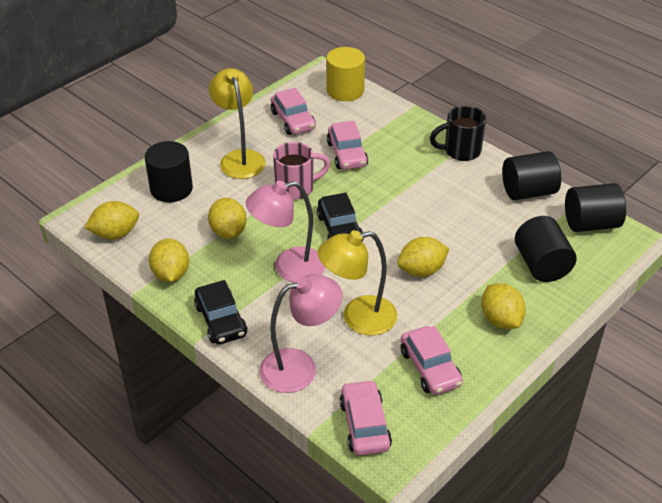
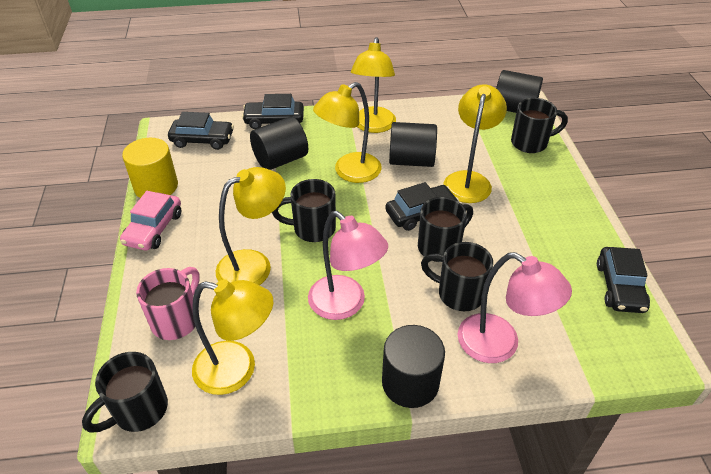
black car: 2 -> 4
black mug: 1 -> 5
pink car: 4 -> 1
yellow lamp: 2 -> 5
yellow lemon: 5 -> 0

